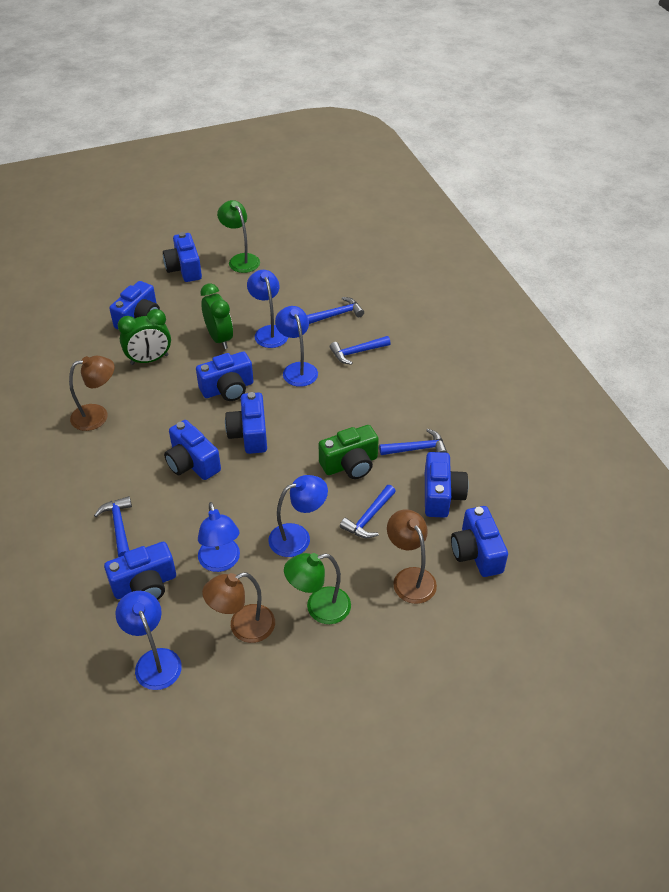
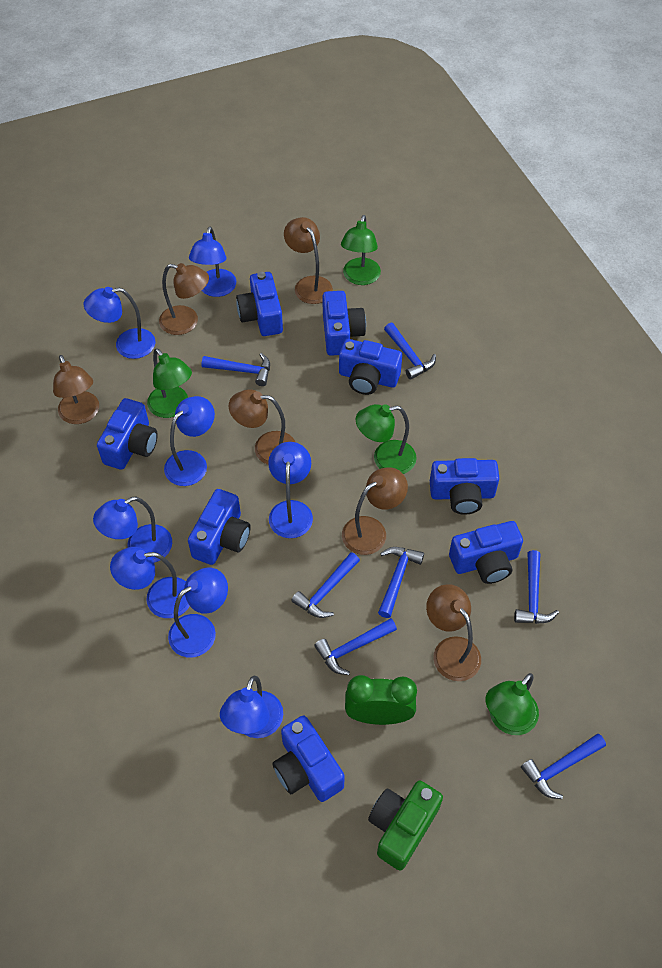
blue hammer: 5 -> 7
blue lamp: 5 -> 8
brown lamp: 3 -> 6
green clock: 2 -> 1
green lamp: 2 -> 4

